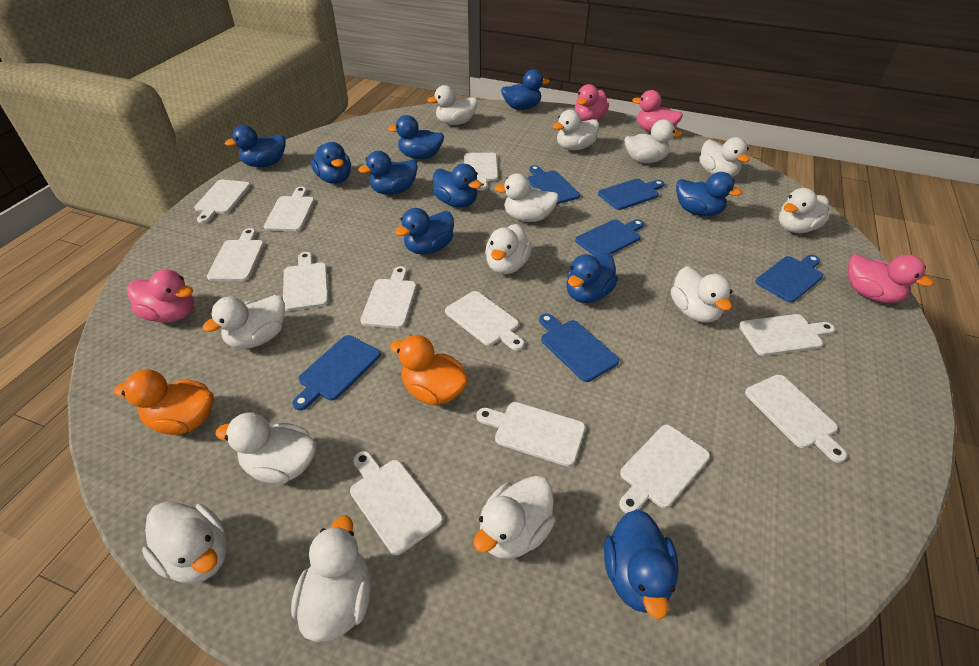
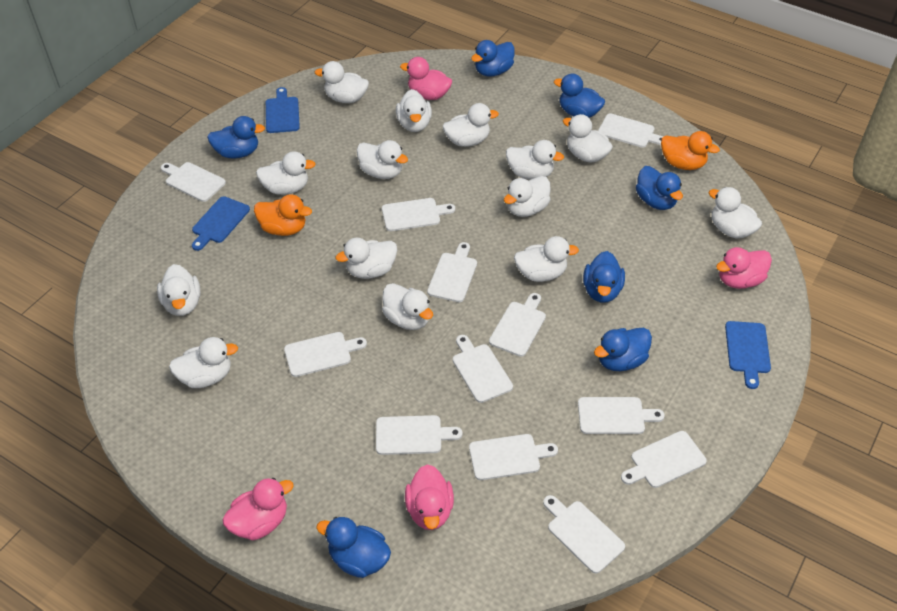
blue cutting board: 6 -> 3
blue duck: 10 -> 7
white duck: 13 -> 14

